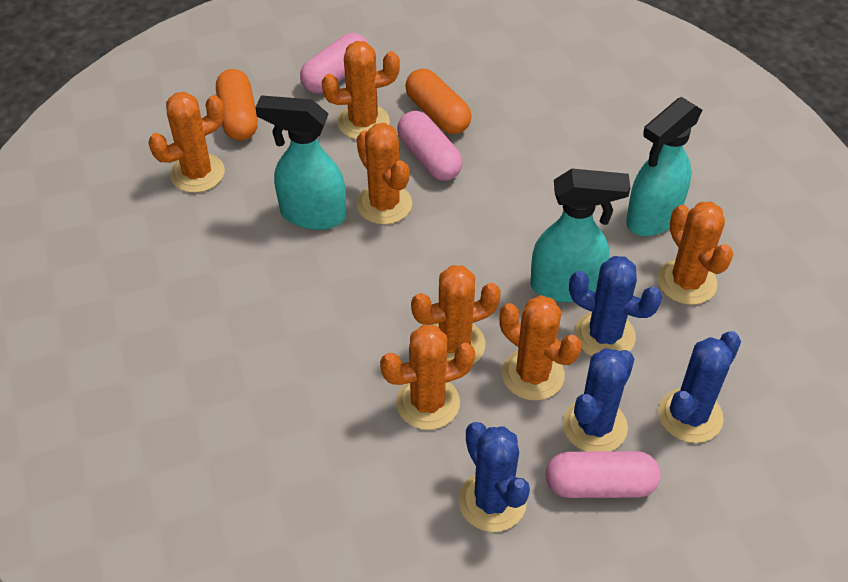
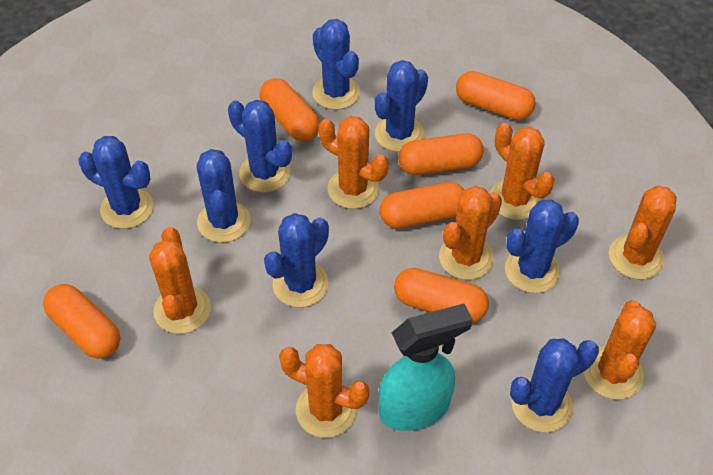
blue cactus: 4 -> 8
orange capsule: 2 -> 6
pink capsule: 3 -> 0
turquoise spray bottle: 3 -> 1

